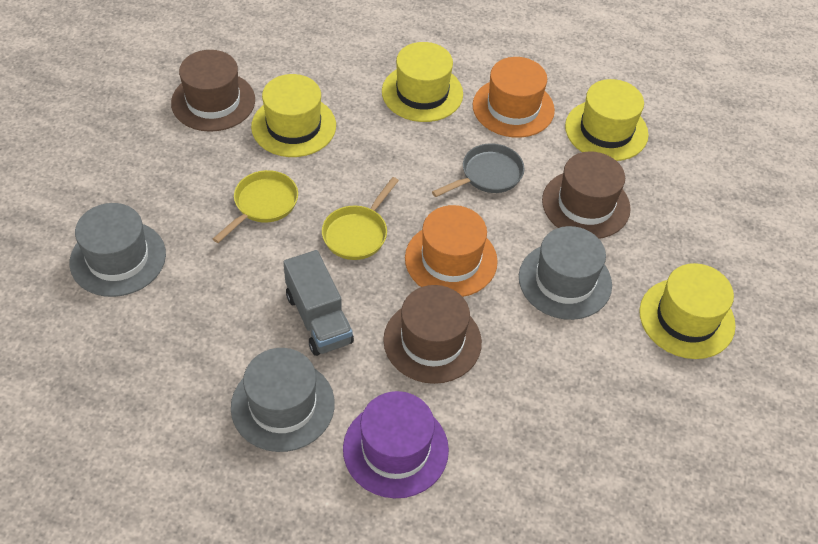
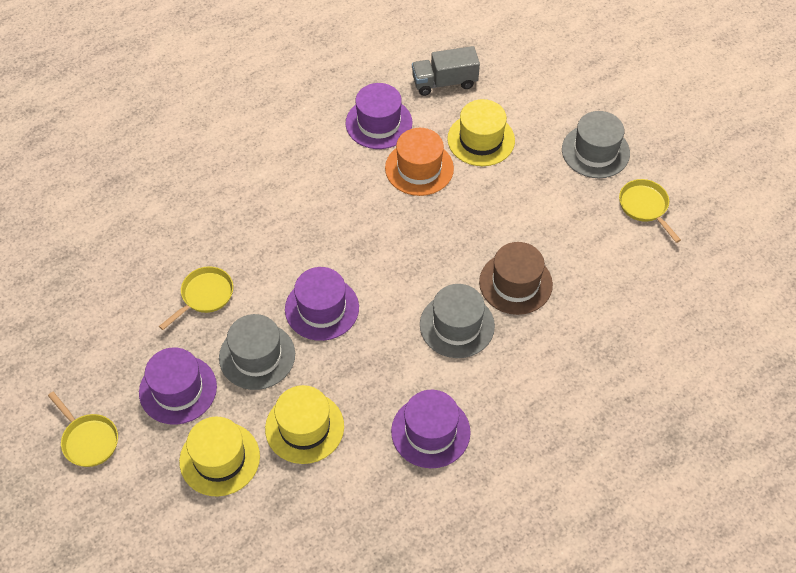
brown hat: 3 -> 1
grey pan: 1 -> 0
orange hat: 2 -> 1
purple hat: 1 -> 4
yellow hat: 4 -> 3
yellow pan: 2 -> 3

